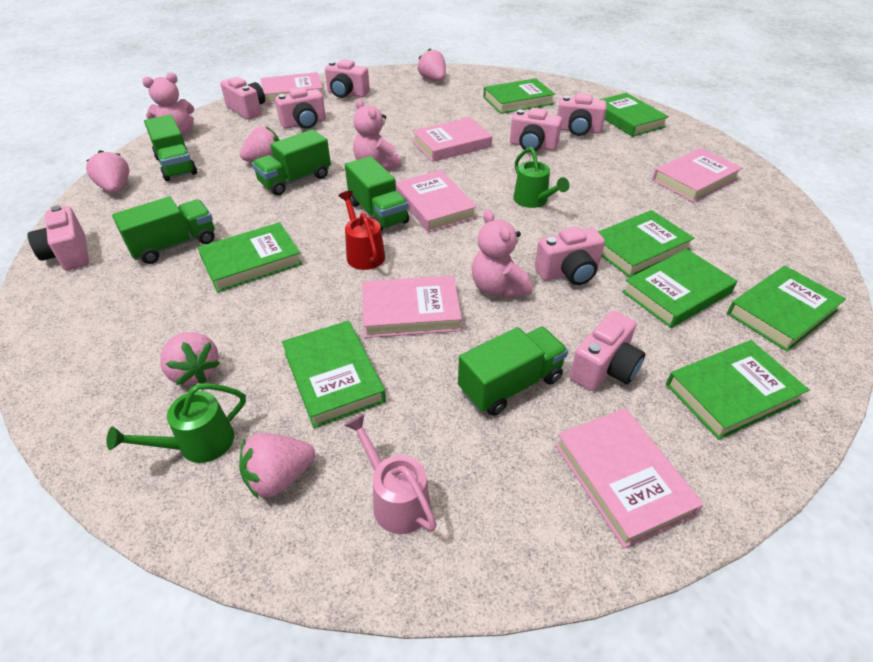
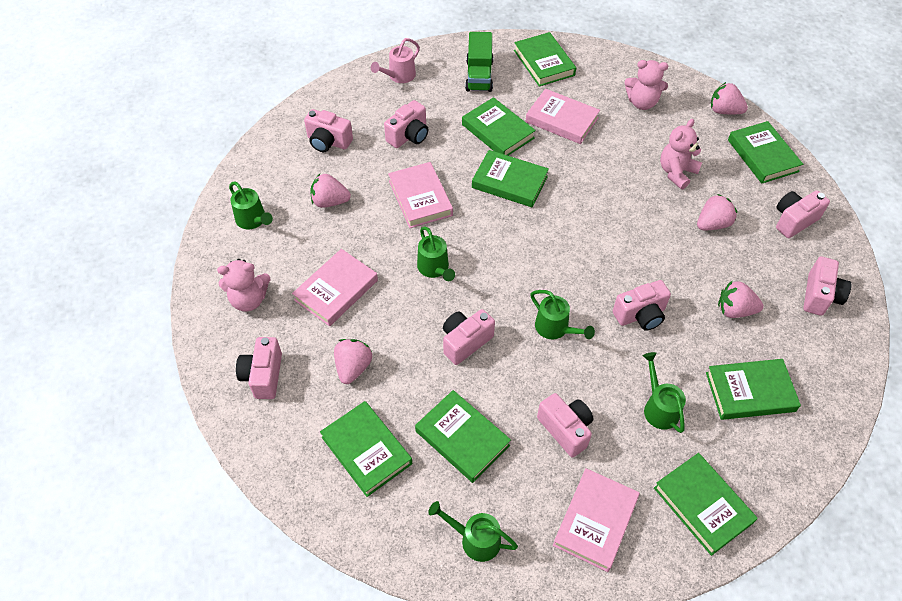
green truck: 5 -> 1
green watering can: 2 -> 5
pink book: 6 -> 4
red watering can: 1 -> 0

